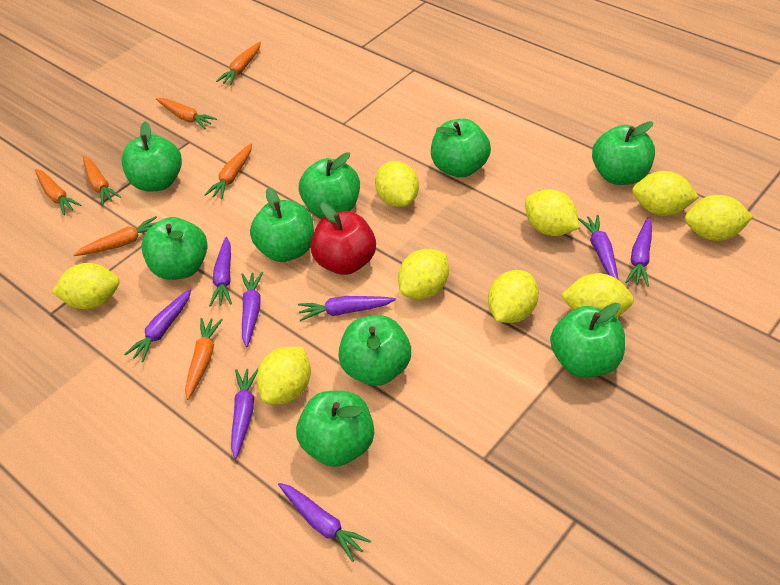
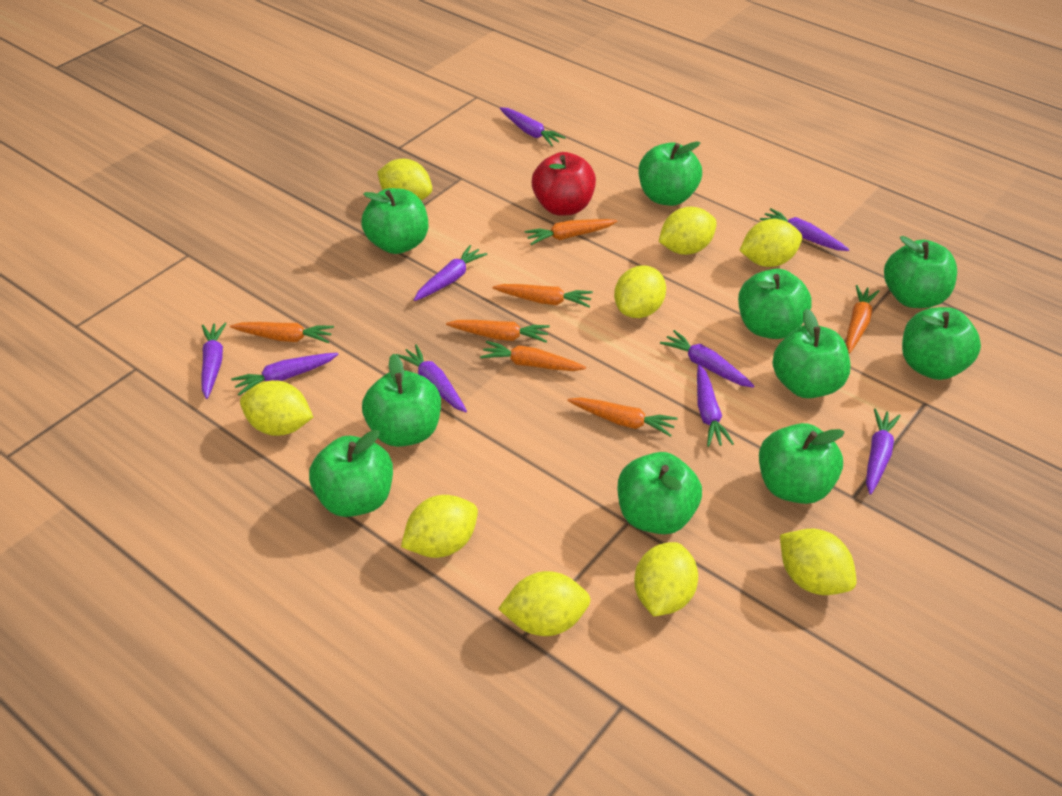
green apple: 9 -> 10
purple carrot: 8 -> 9

